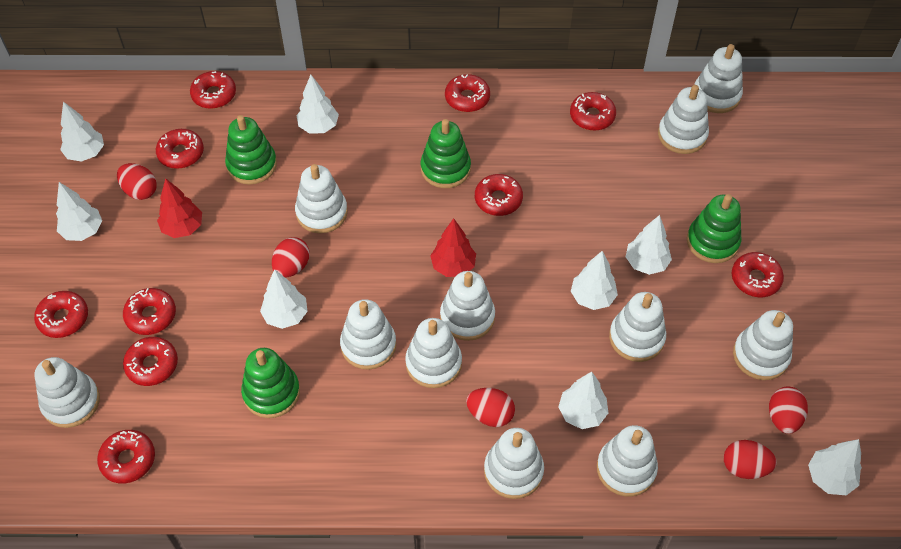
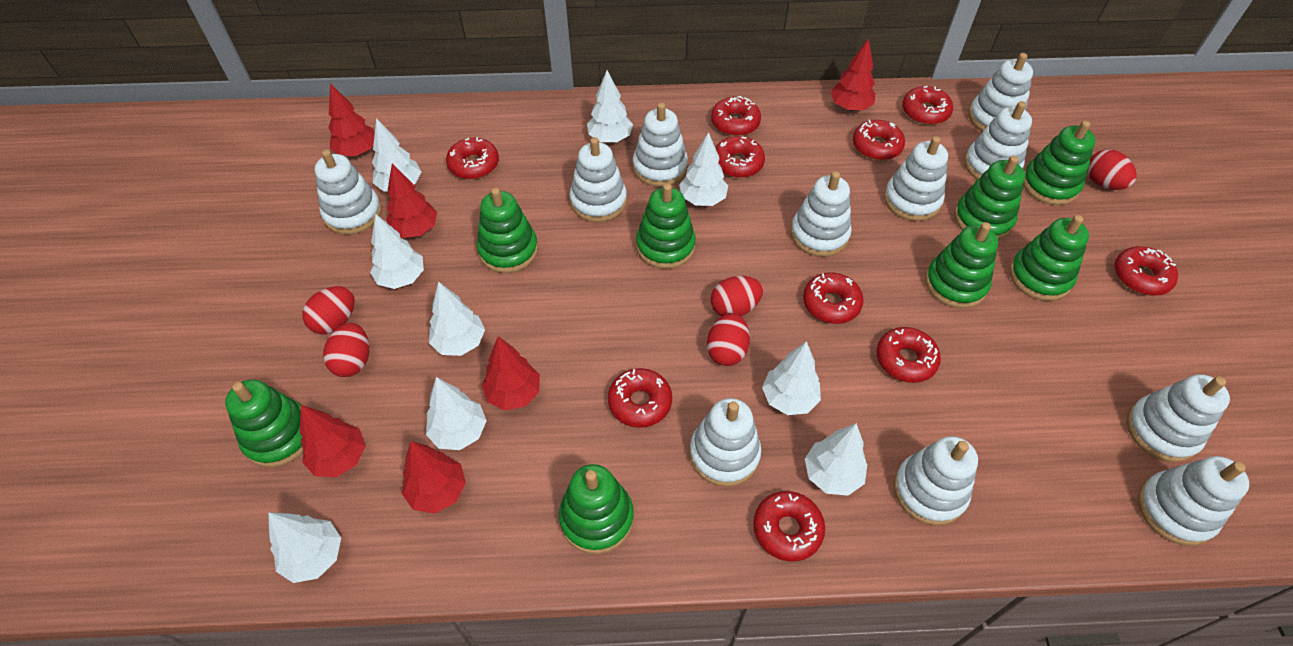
green stacking toy: 4 -> 8
red tree: 2 -> 6
white tree: 8 -> 9

